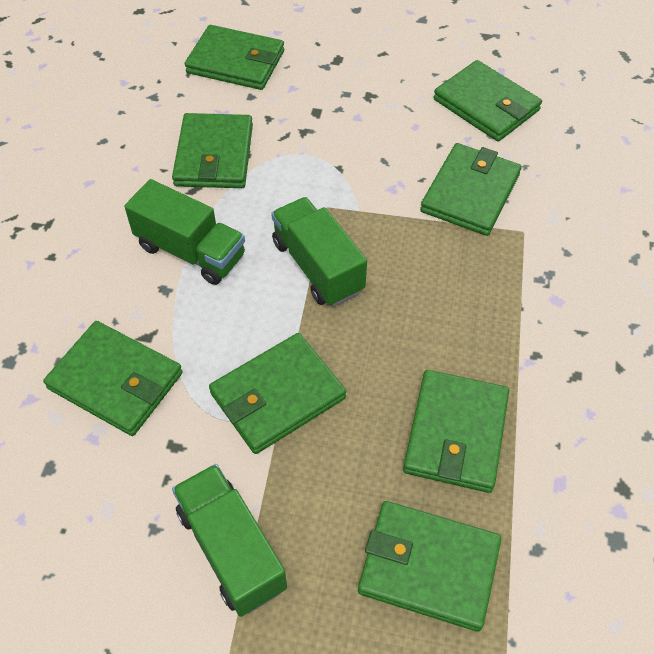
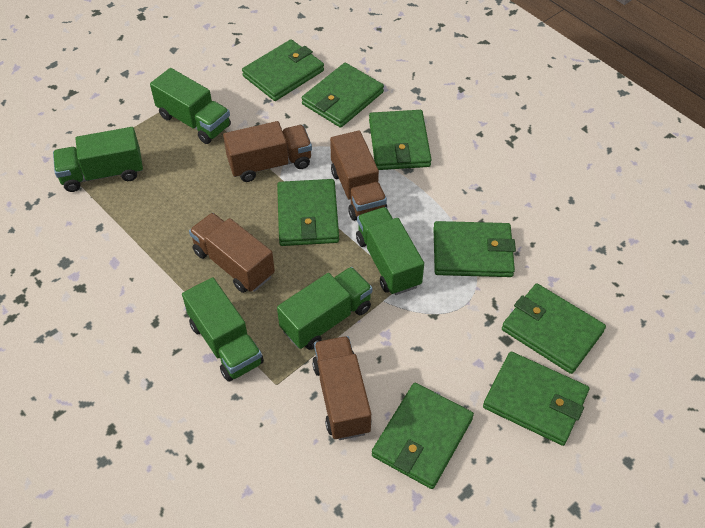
brown truck: 0 -> 4
green truck: 3 -> 5

